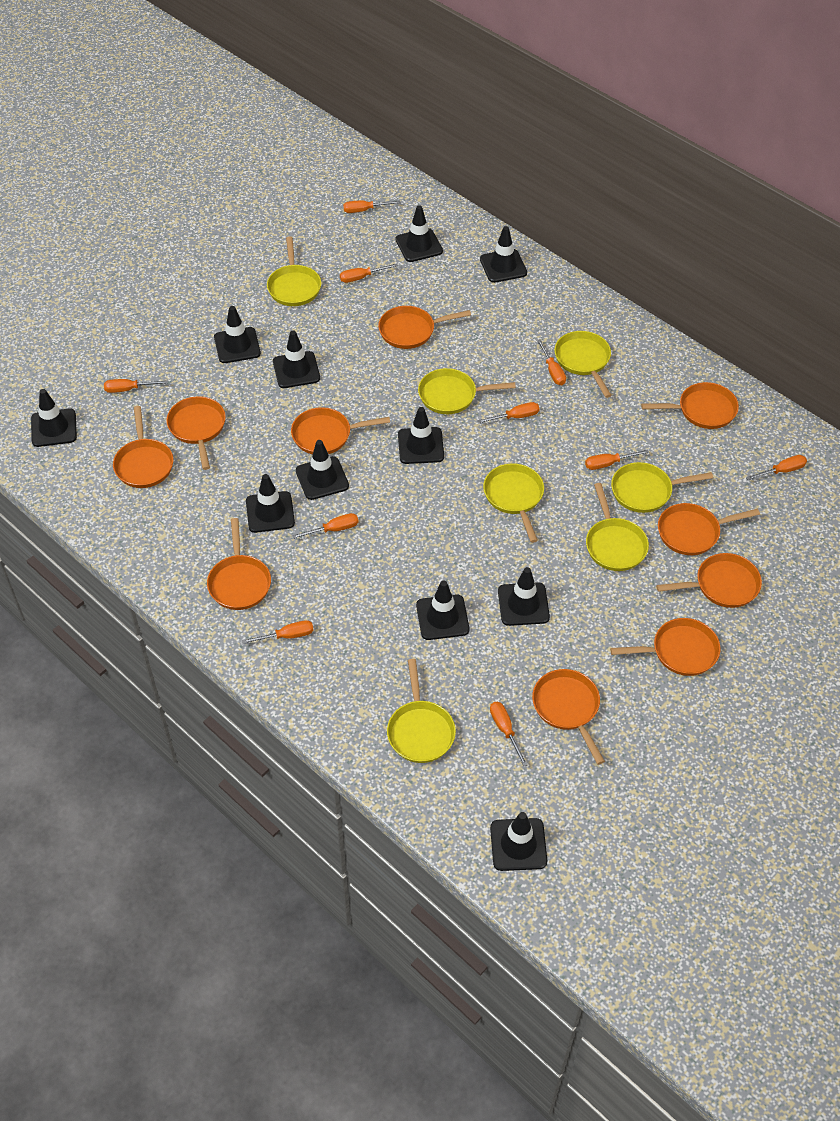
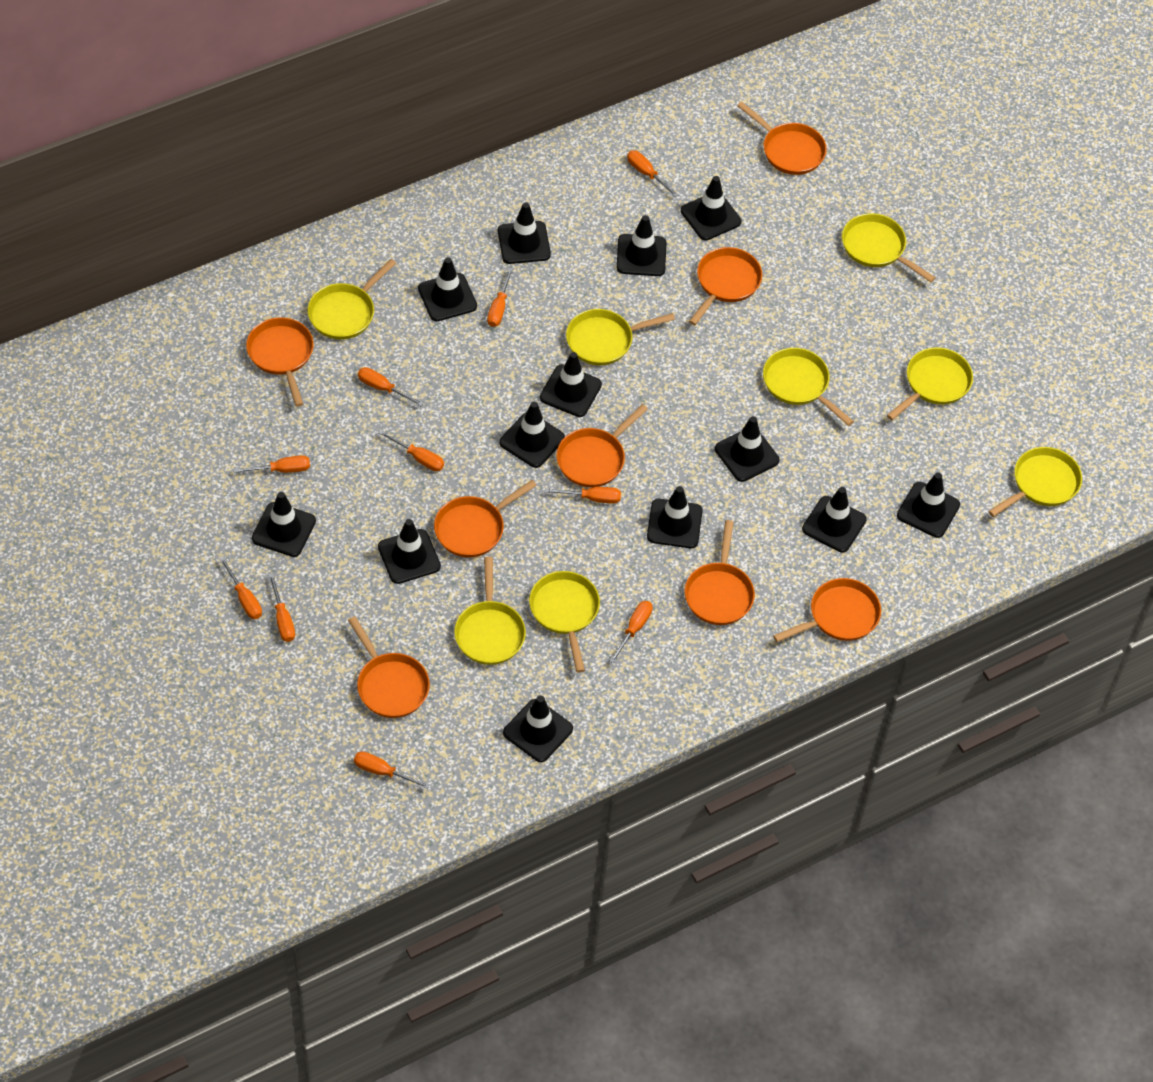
black traffic cone: 11 -> 13
orange pan: 10 -> 8
yellow pan: 7 -> 8

